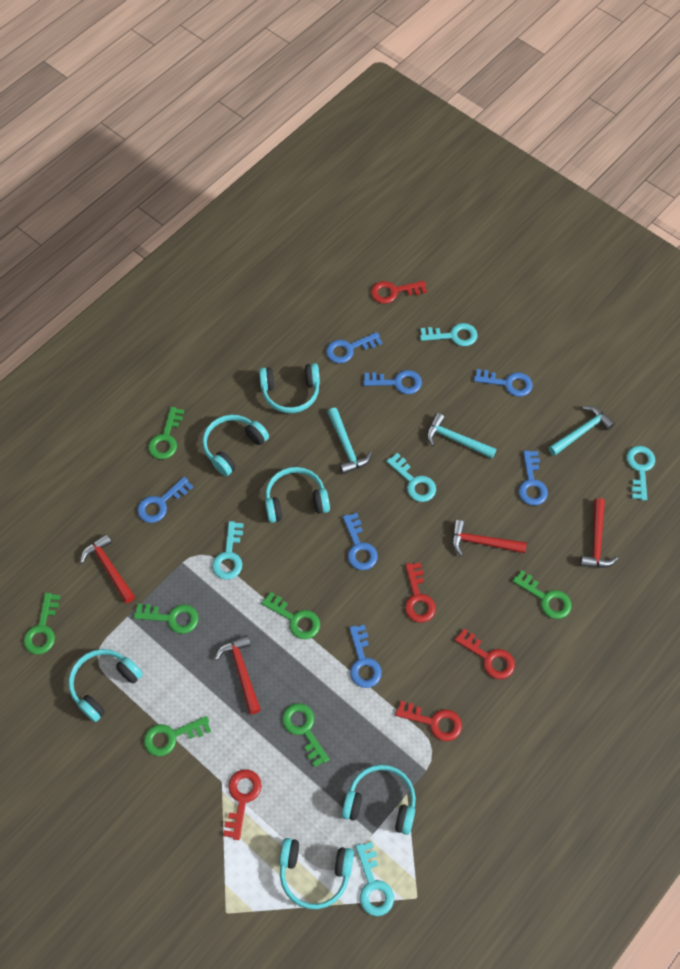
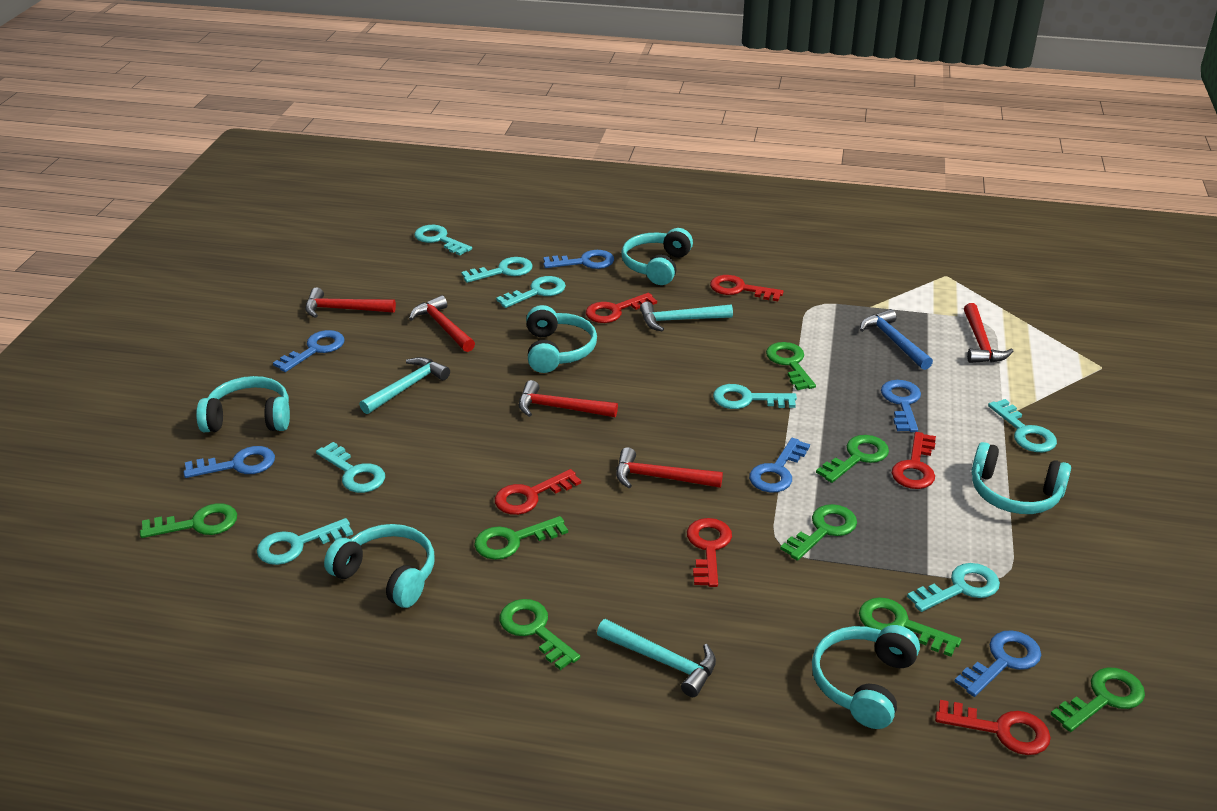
blue hammer: 0 -> 1
blue key: 7 -> 6
green key: 7 -> 8
red hammer: 4 -> 5
red key: 5 -> 6
turquoise key: 5 -> 8

